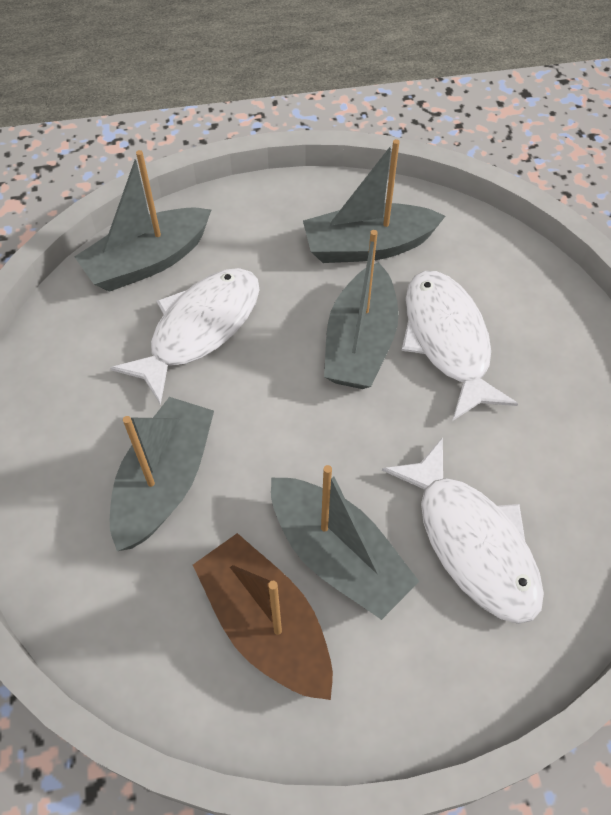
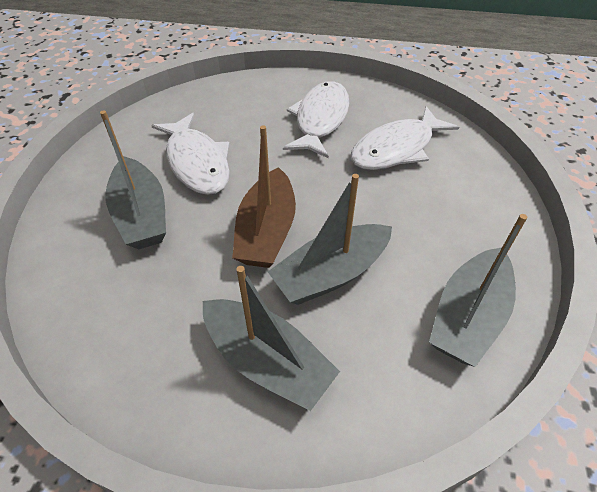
grey boat: 5 -> 4

